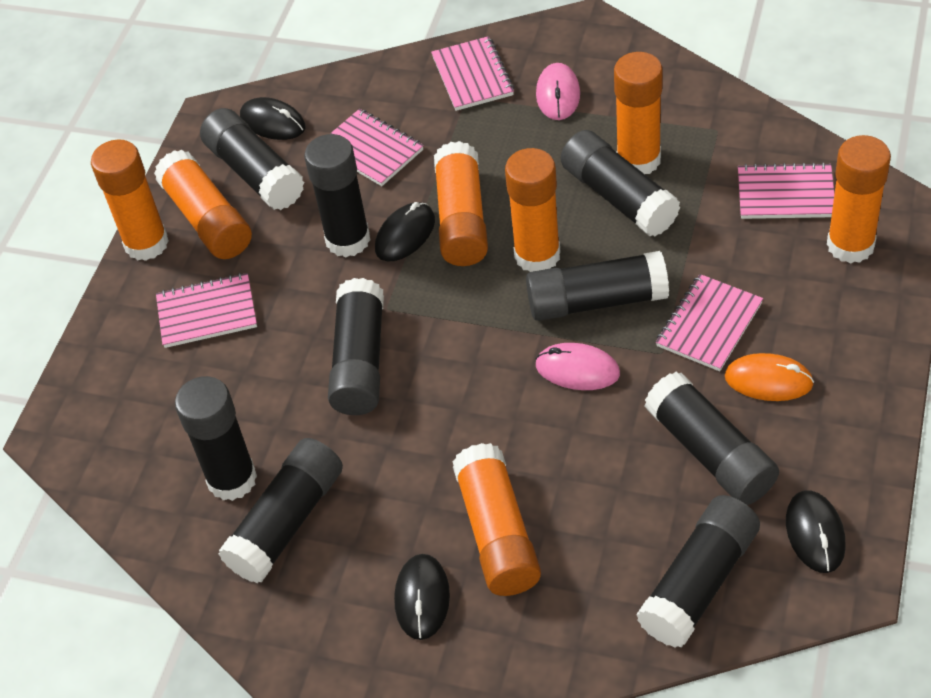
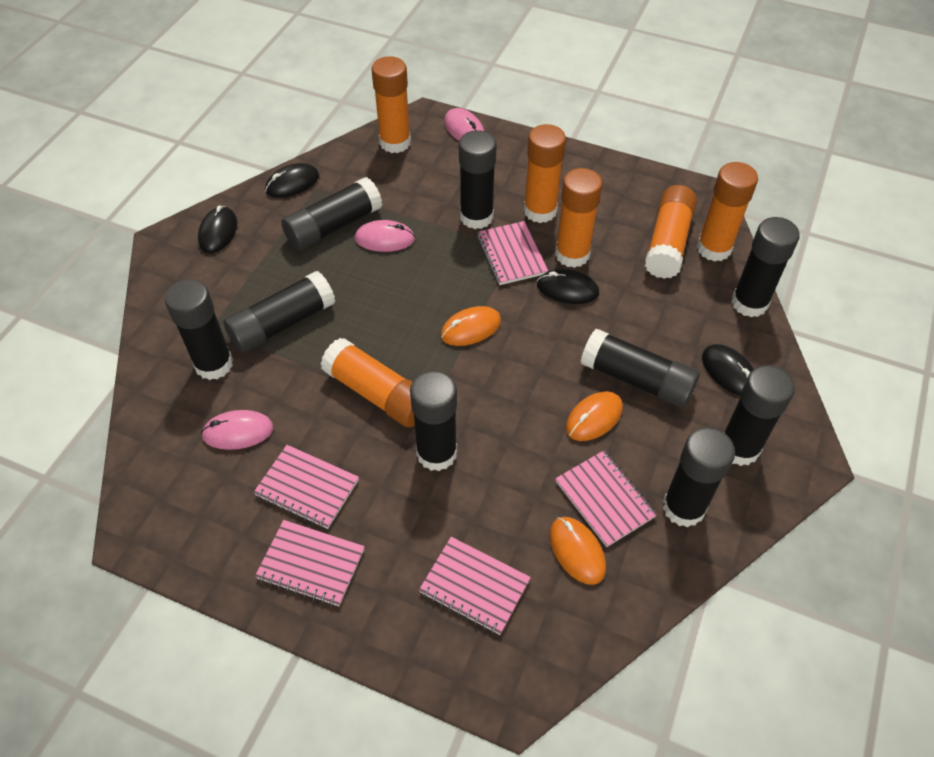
orange glue stick: 7 -> 6
orange mouse: 1 -> 3
pink mouse: 2 -> 3

